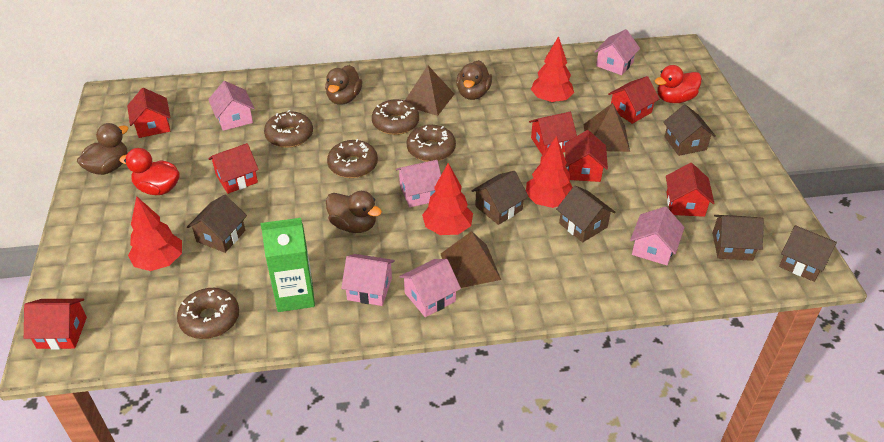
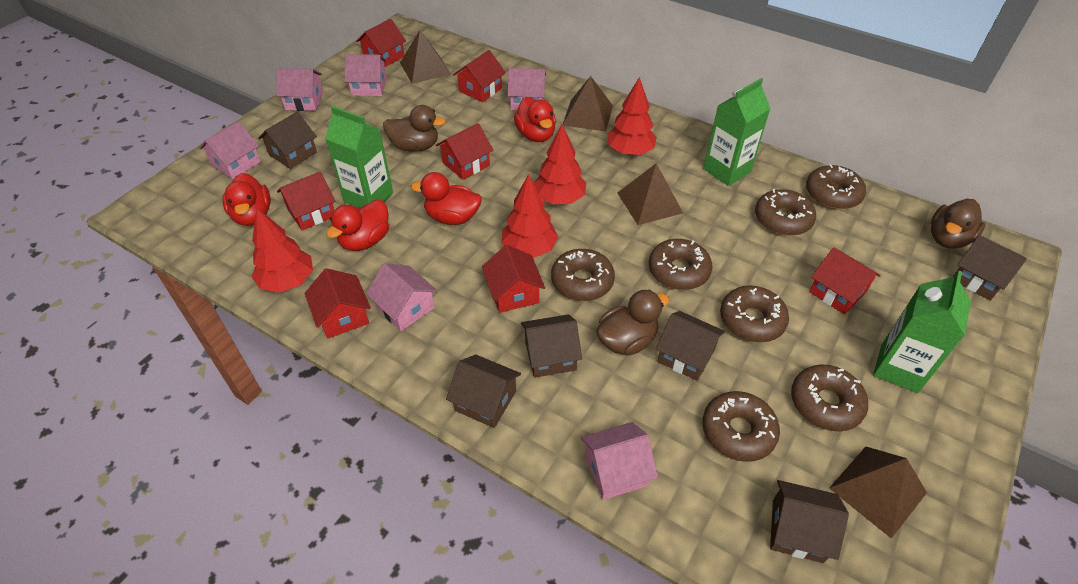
brown donut: 5 -> 7
brown duck: 4 -> 3
brown pyramid: 3 -> 4
green carton: 1 -> 3
red duck: 2 -> 4

